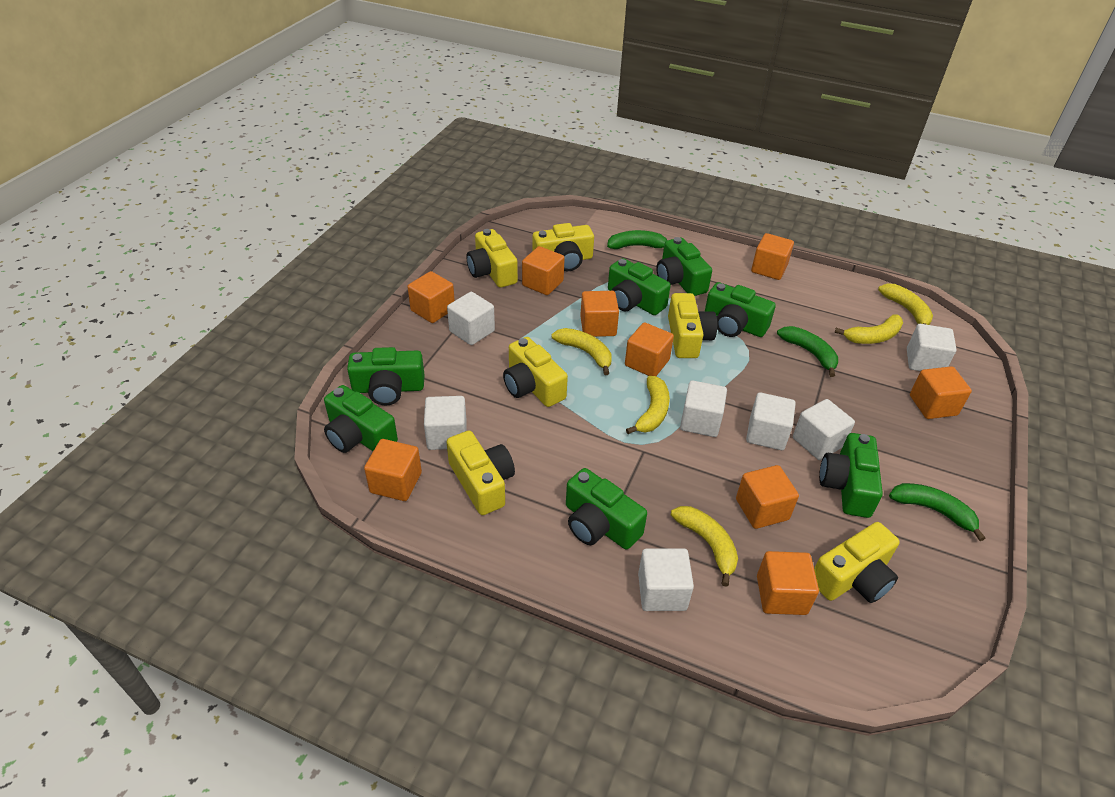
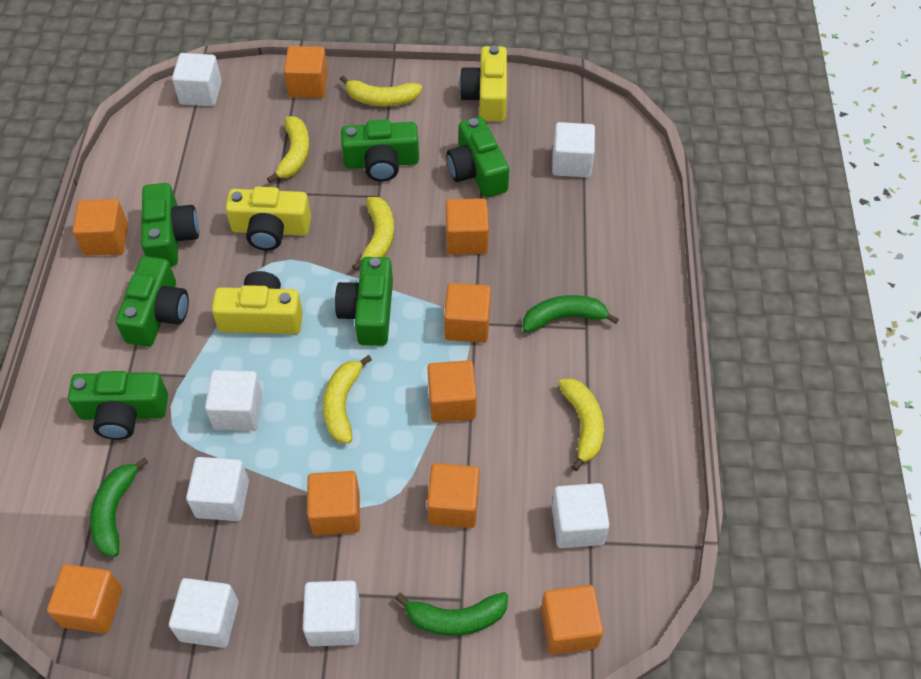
green camera: 7 -> 6
yellow camera: 6 -> 3

